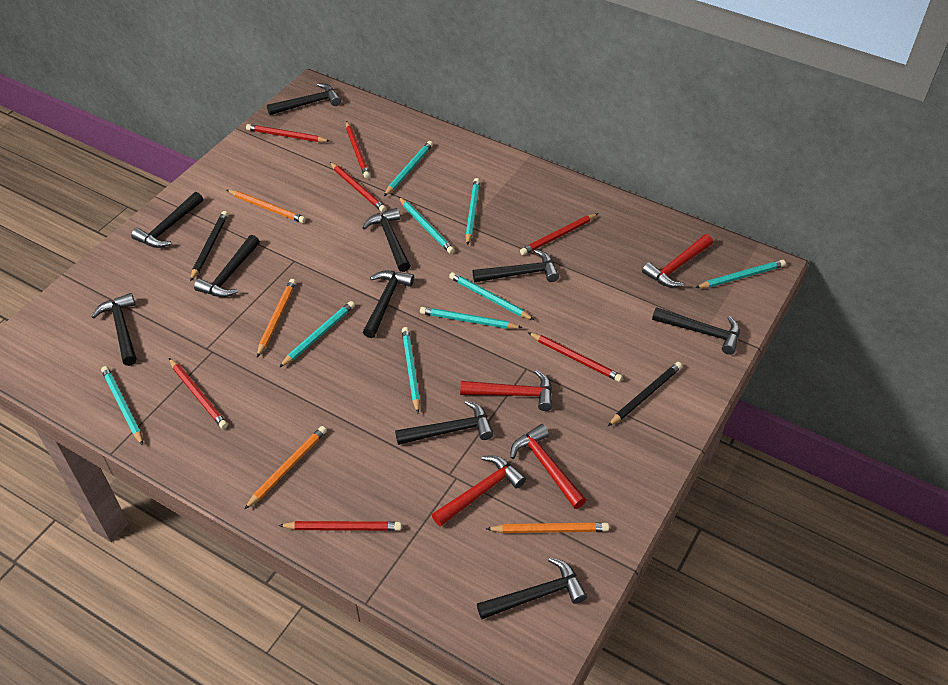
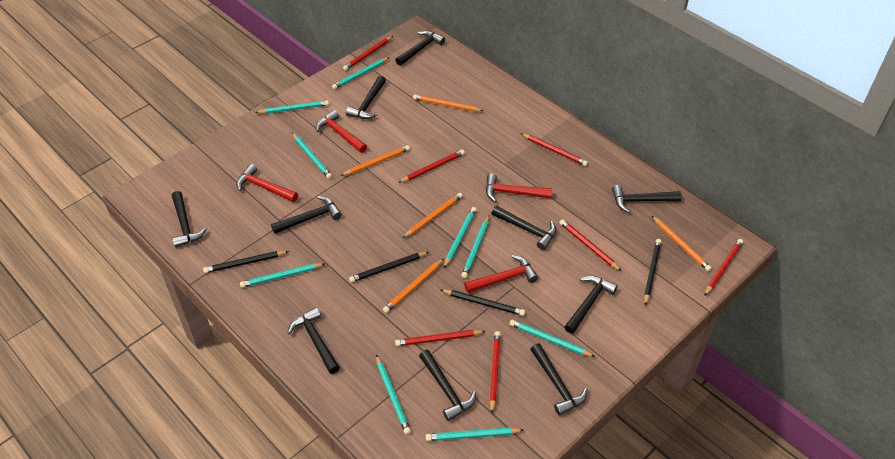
black pencil: 2 -> 4
orange pencil: 4 -> 5

